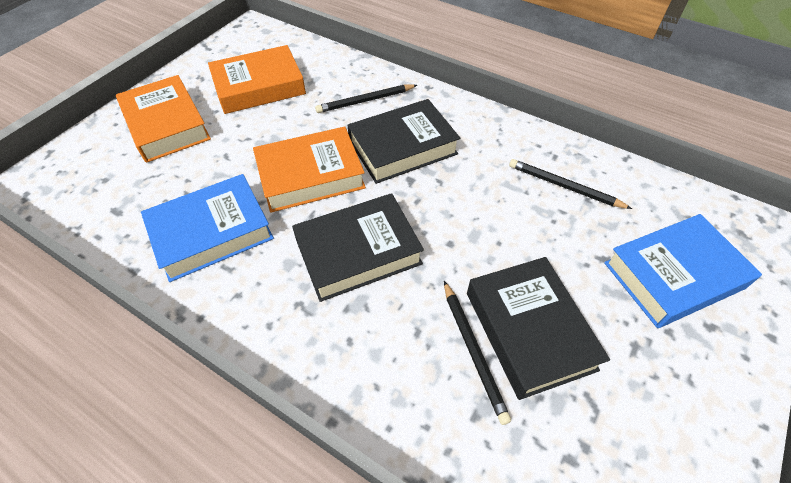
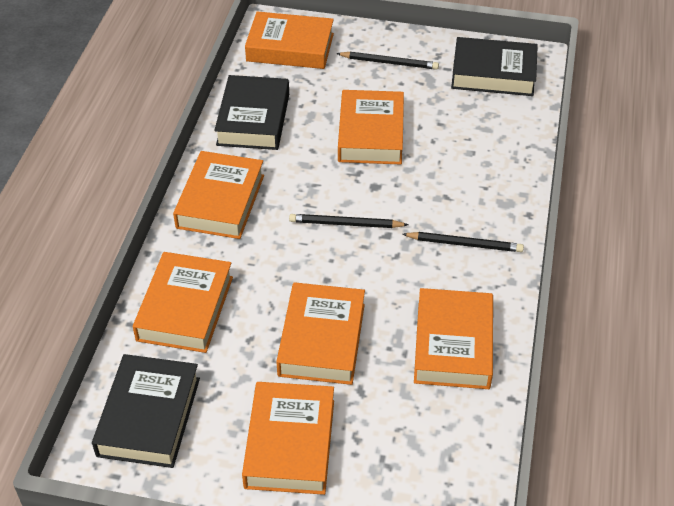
blue book: 2 -> 0
orange book: 3 -> 7

